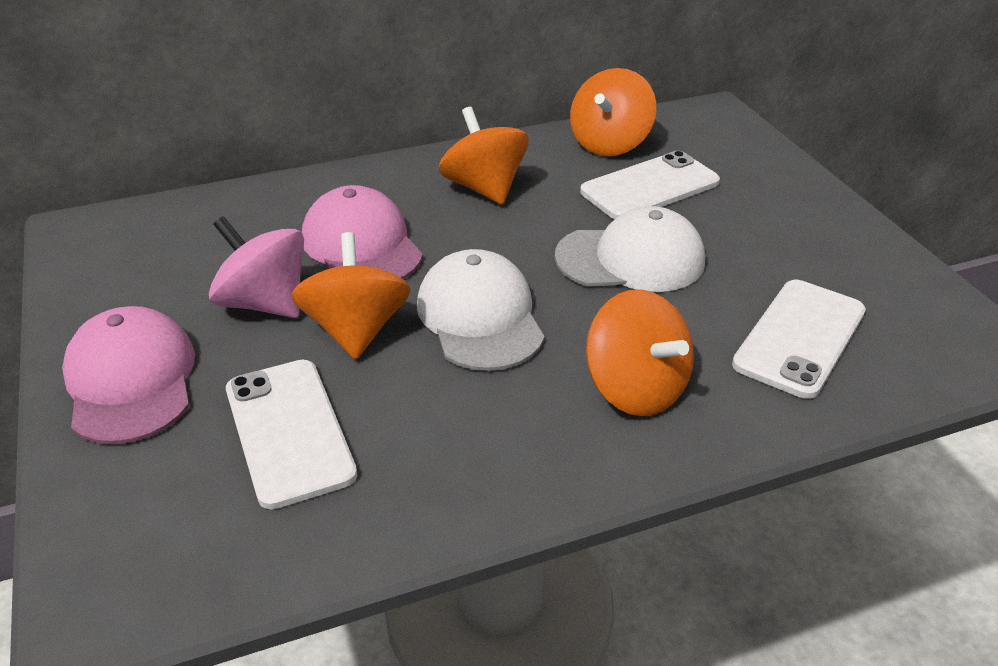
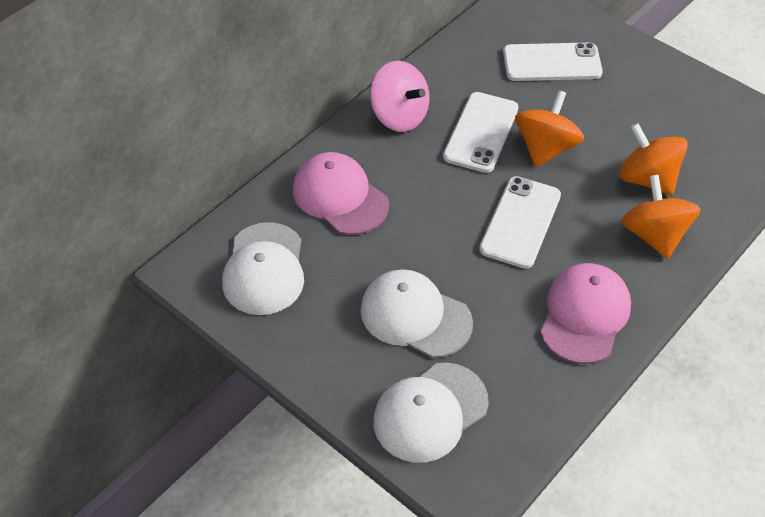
orange spinning top: 4 -> 3
white cap: 2 -> 3

